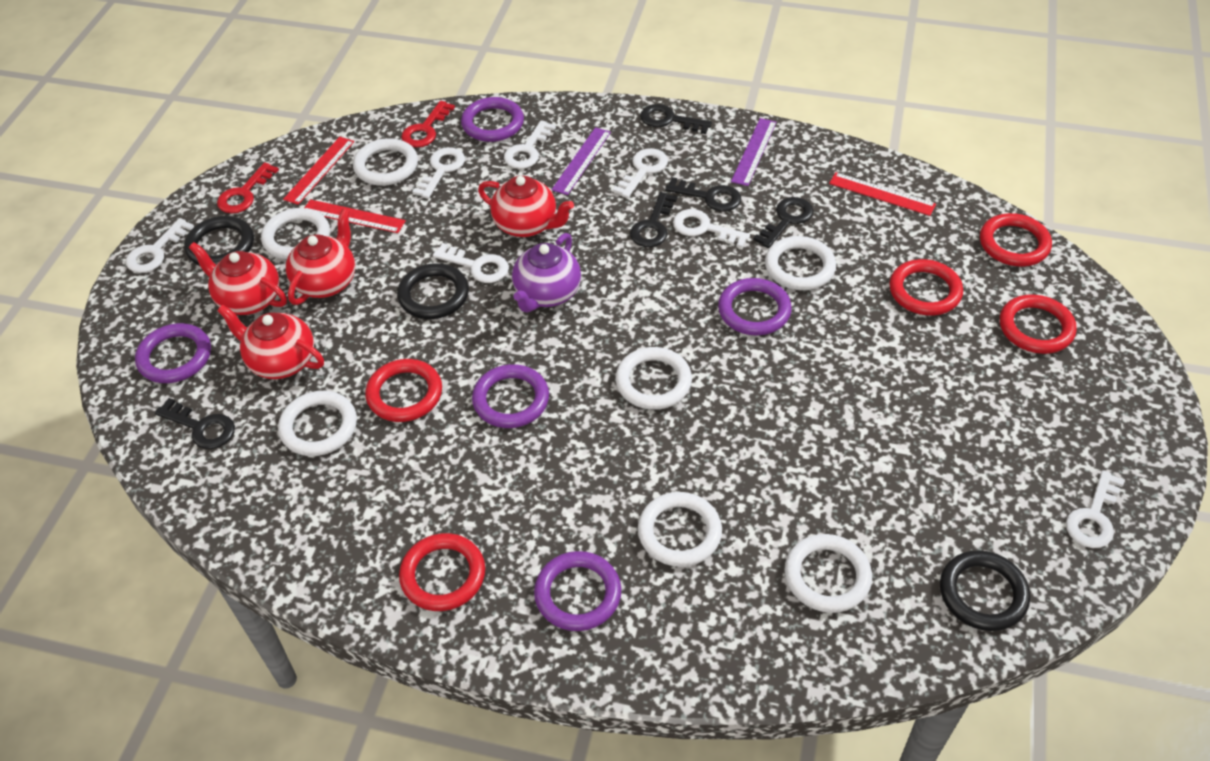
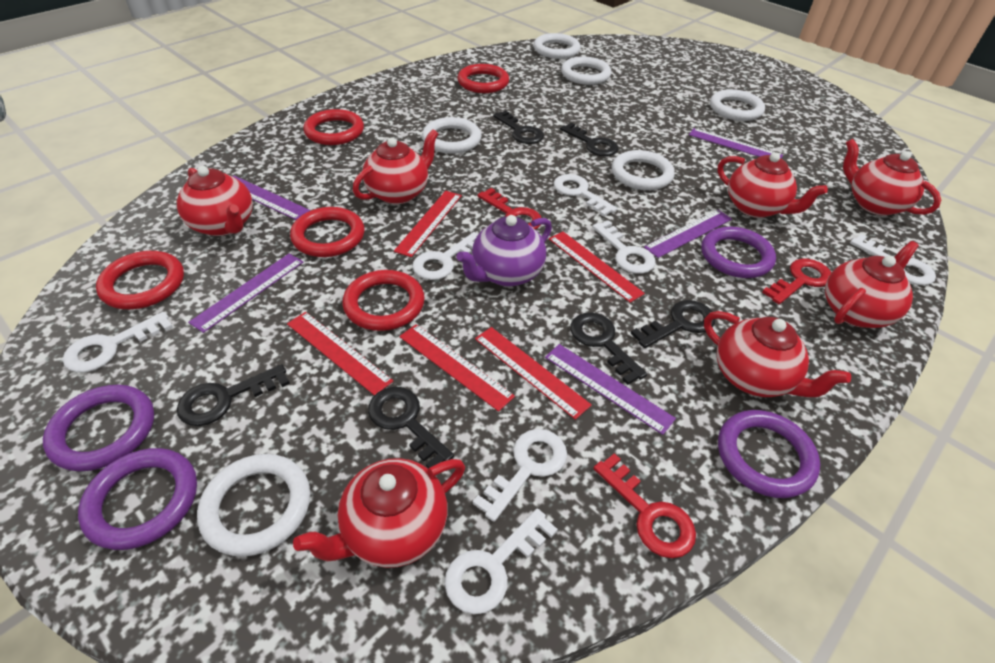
black key: 5 -> 6
black ring: 3 -> 0
purple ring: 5 -> 4
purple ruler: 2 -> 5
red key: 2 -> 3
red ruler: 3 -> 5
red teapot: 4 -> 7
white ring: 7 -> 6

